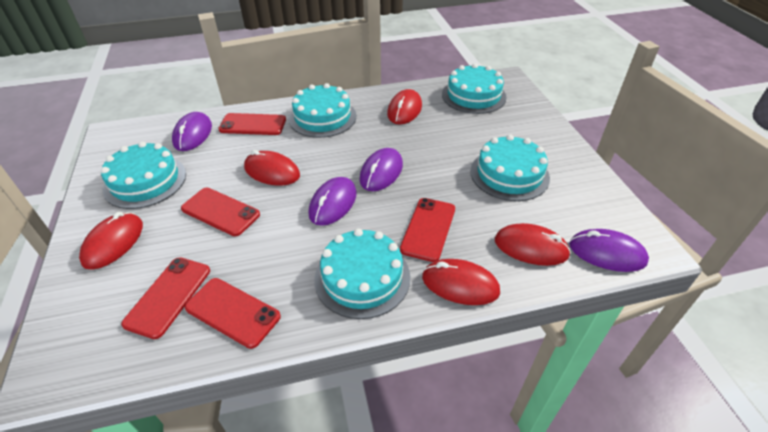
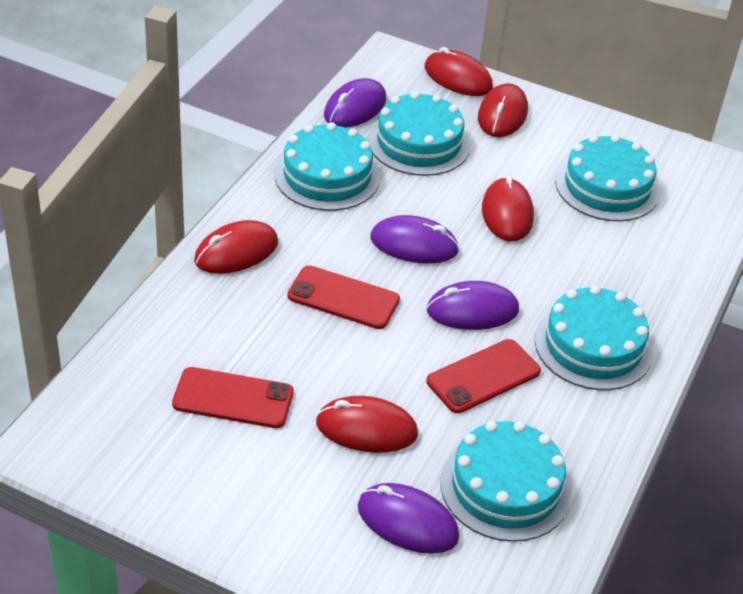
red phone: 5 -> 3

